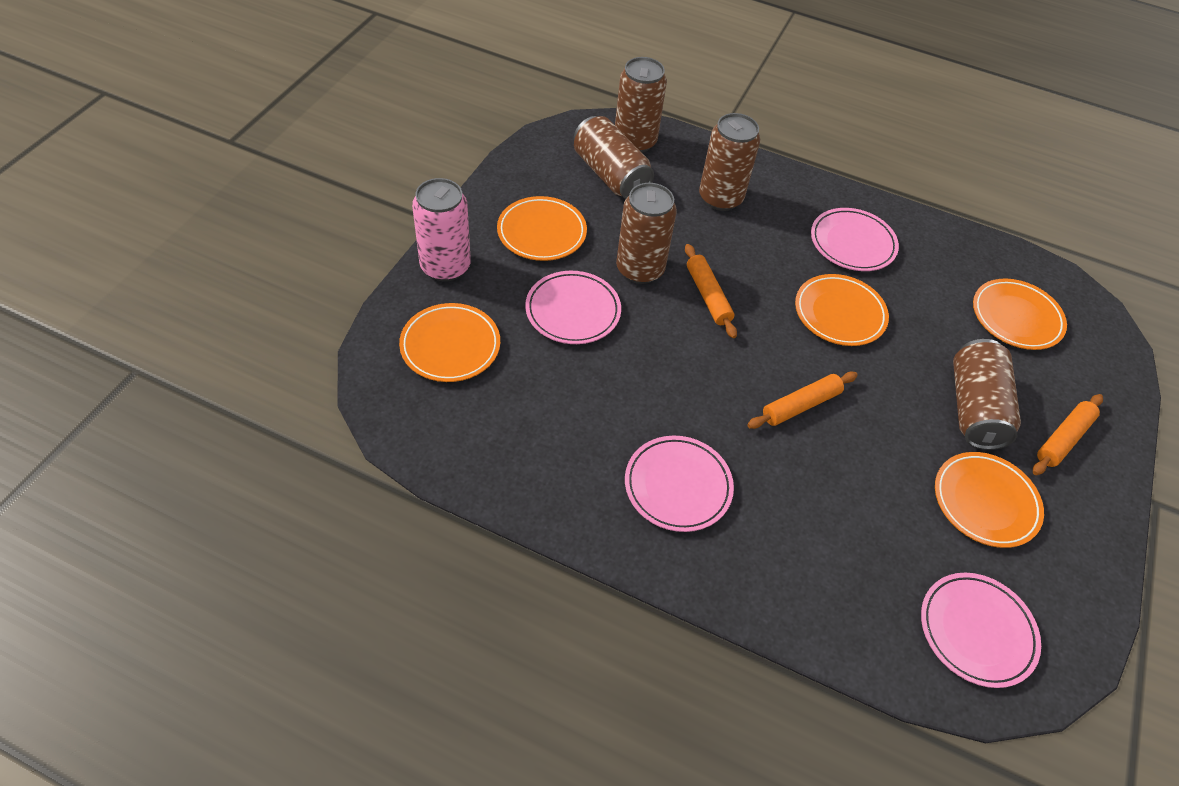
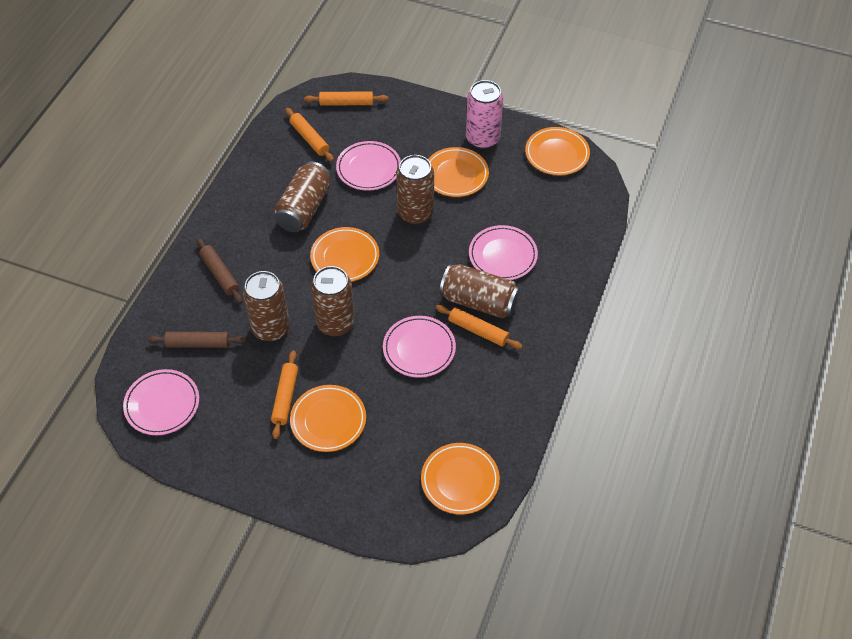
brown rolling pin: 0 -> 2
orange rolling pin: 3 -> 4

